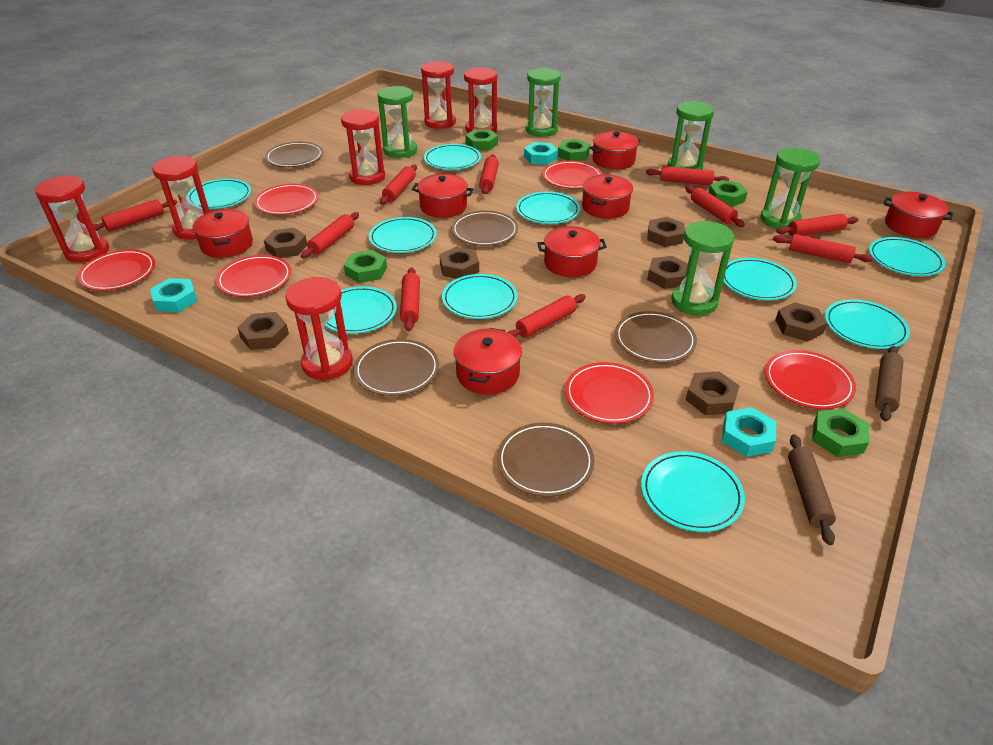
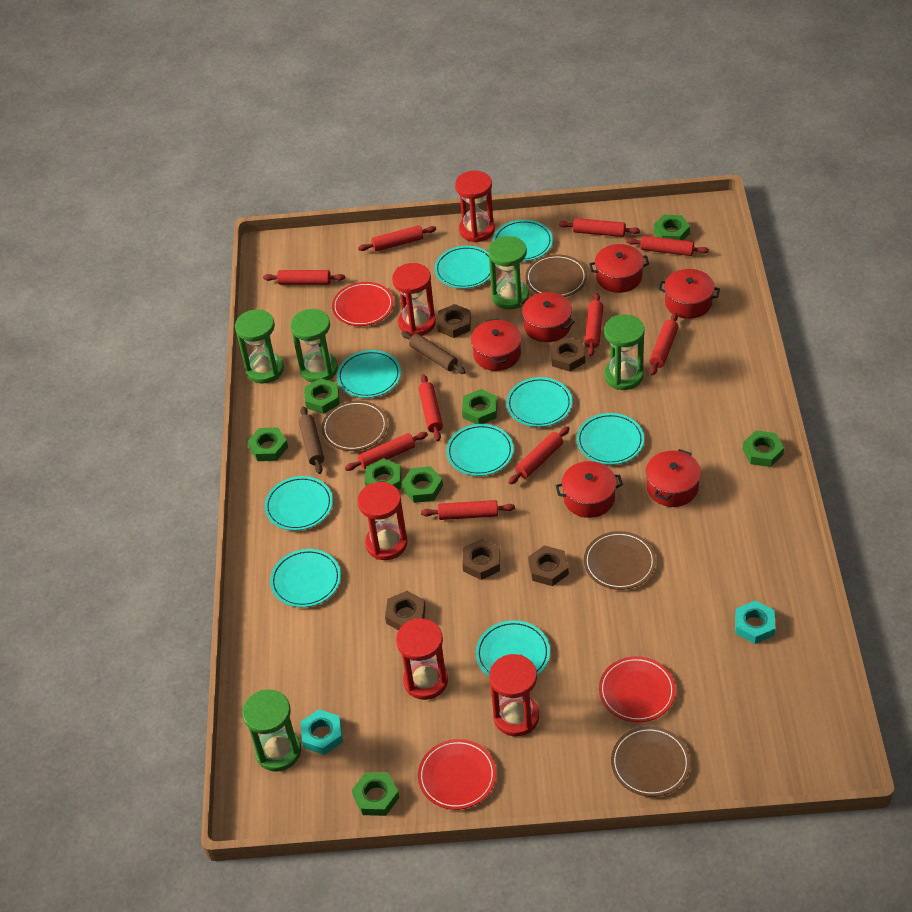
brown nut: 7 -> 5
brown plate: 5 -> 4
green nut: 5 -> 8
red hourglass: 6 -> 5
red plate: 6 -> 3
red pot: 7 -> 6
turquoise nut: 3 -> 2
turquoise plate: 10 -> 9

